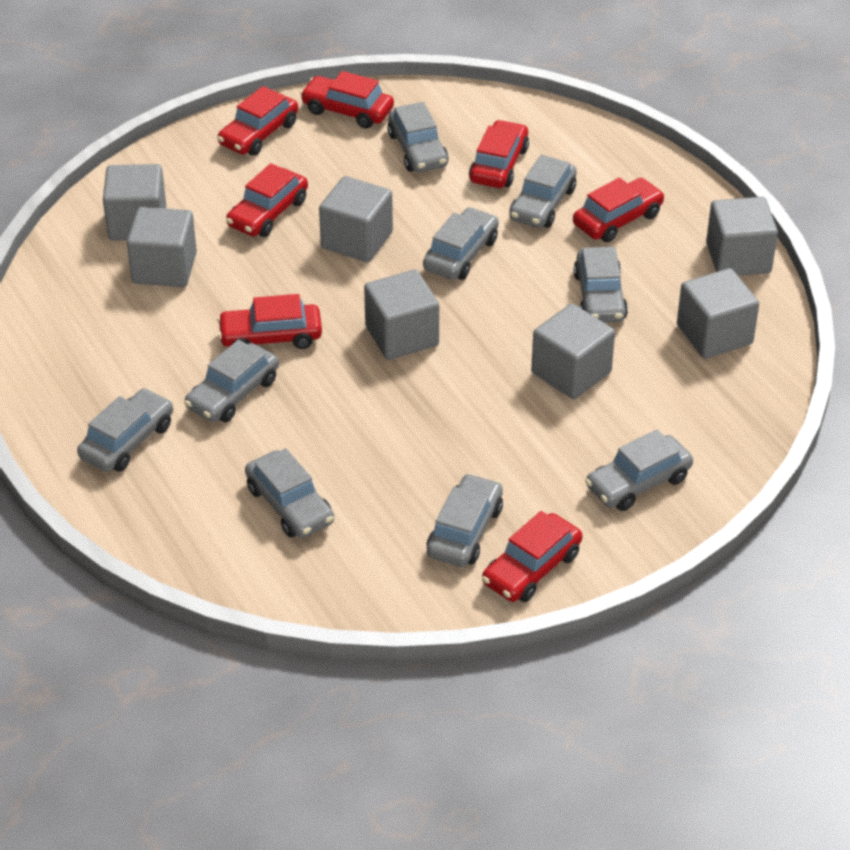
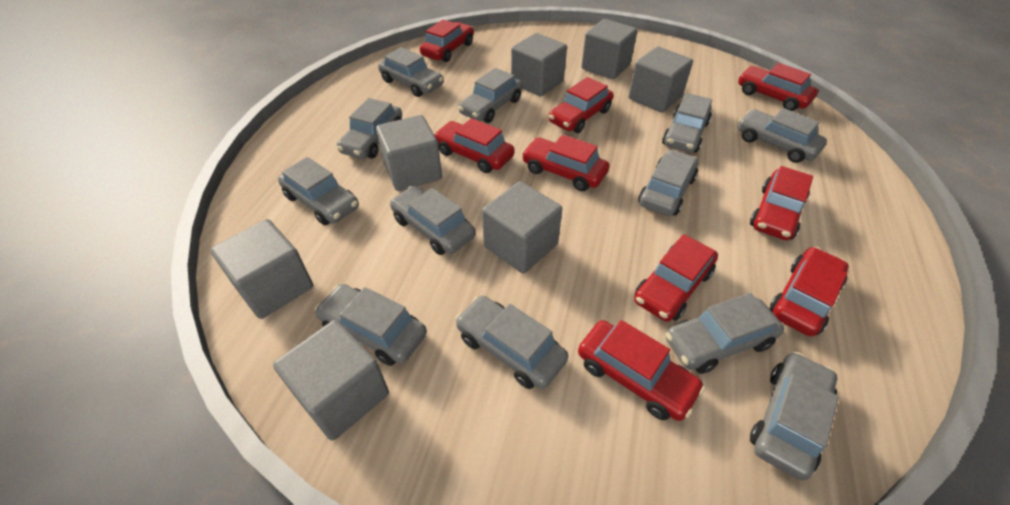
grey car: 9 -> 12
red car: 7 -> 9

